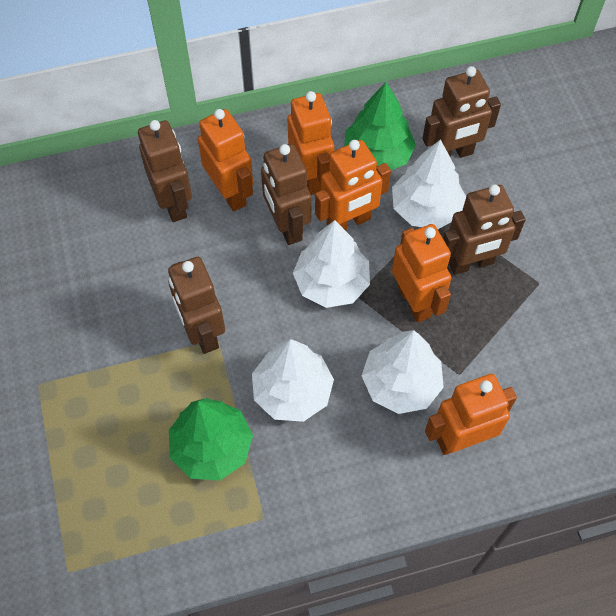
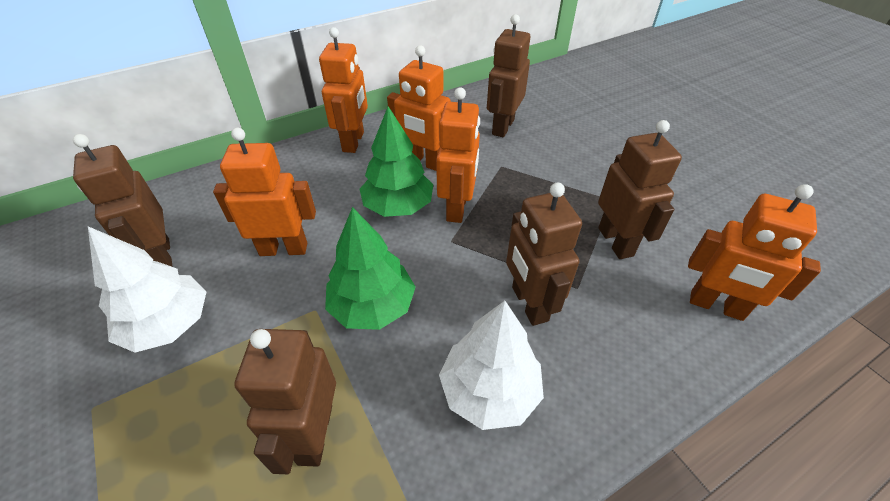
white tree: 4 -> 2

